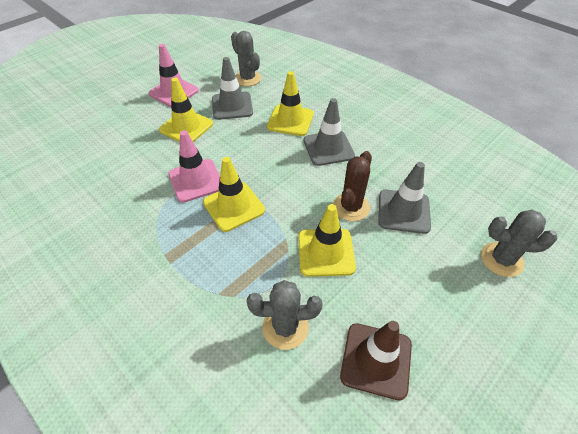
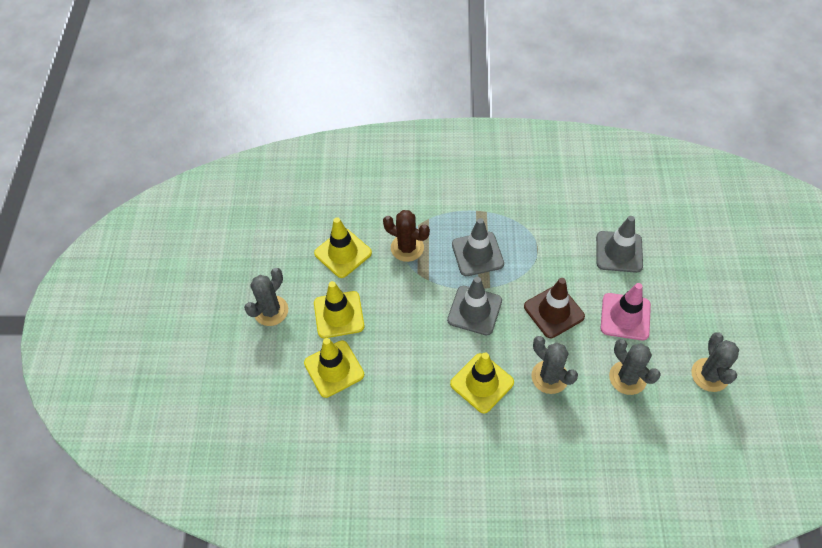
grey cactus: 3 -> 4
pink traffic cone: 2 -> 1

